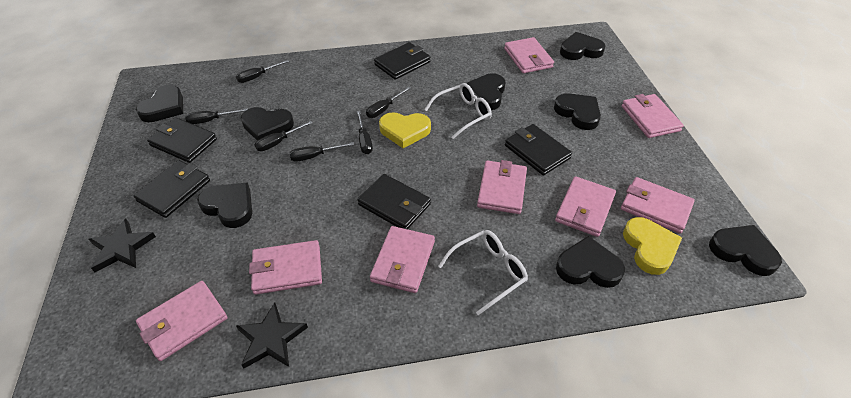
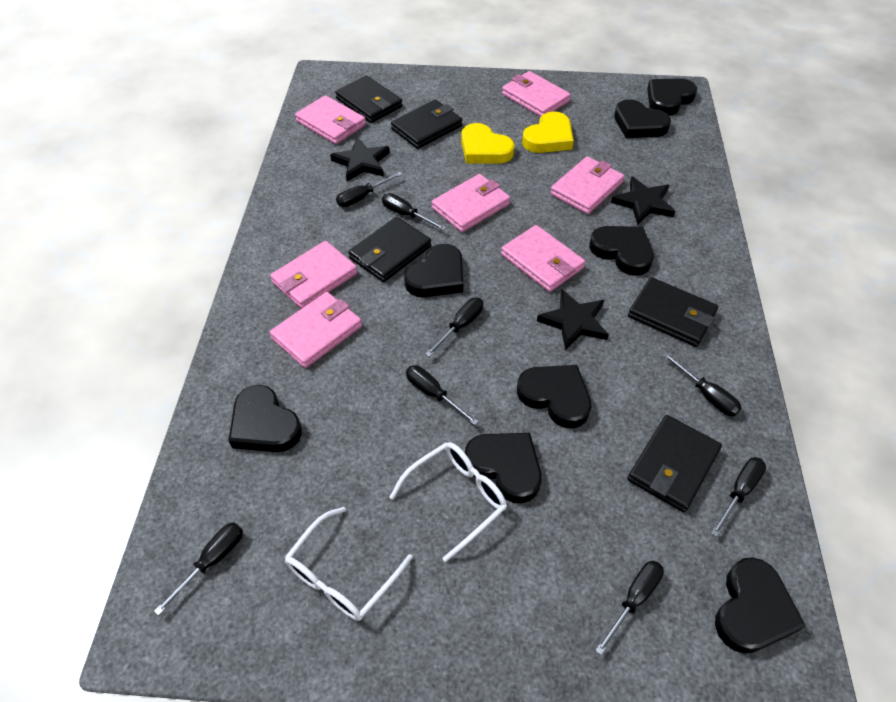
black screwdriver: 6 -> 8
black star: 2 -> 3
pink wallet: 8 -> 7

